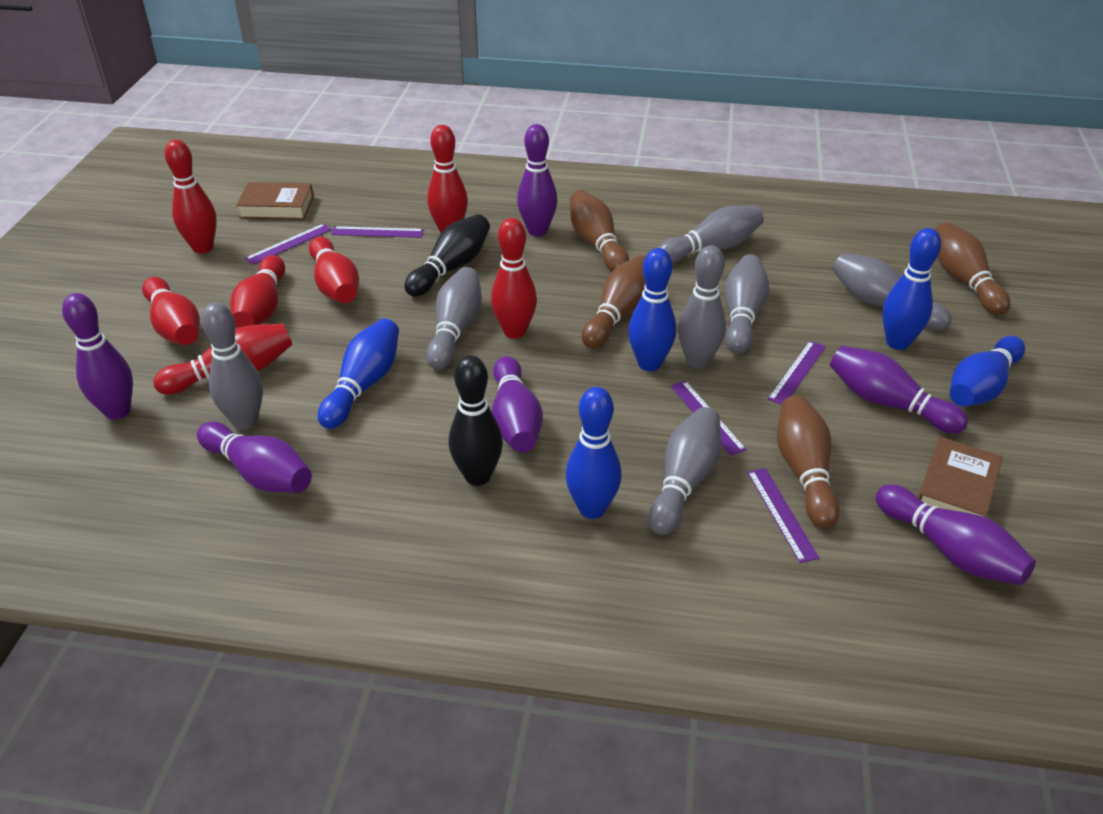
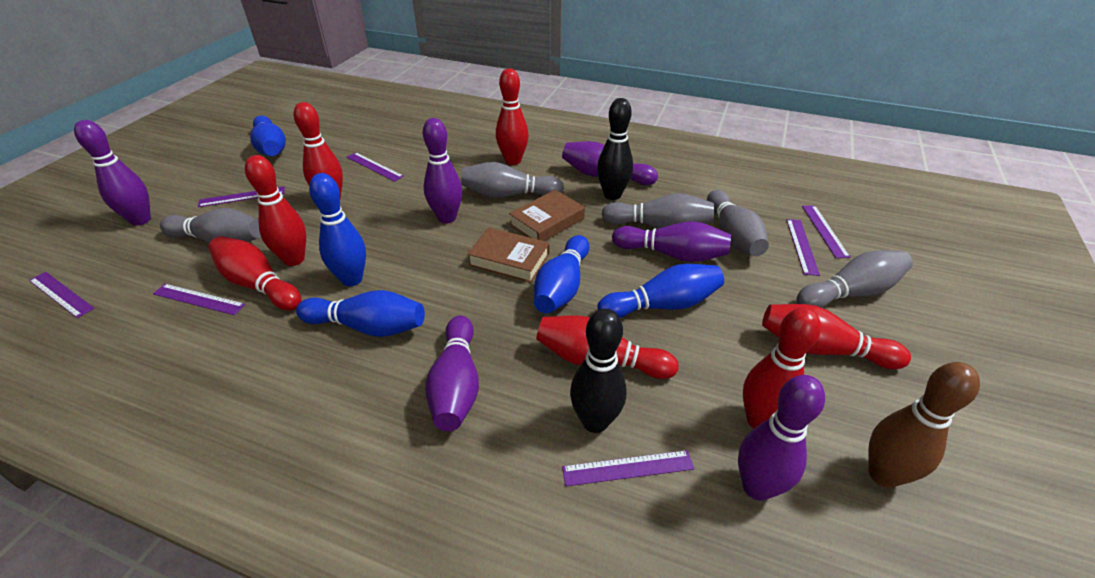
brown bowling pin: 4 -> 1
grey bowling pin: 7 -> 5
purple ruler: 5 -> 7

